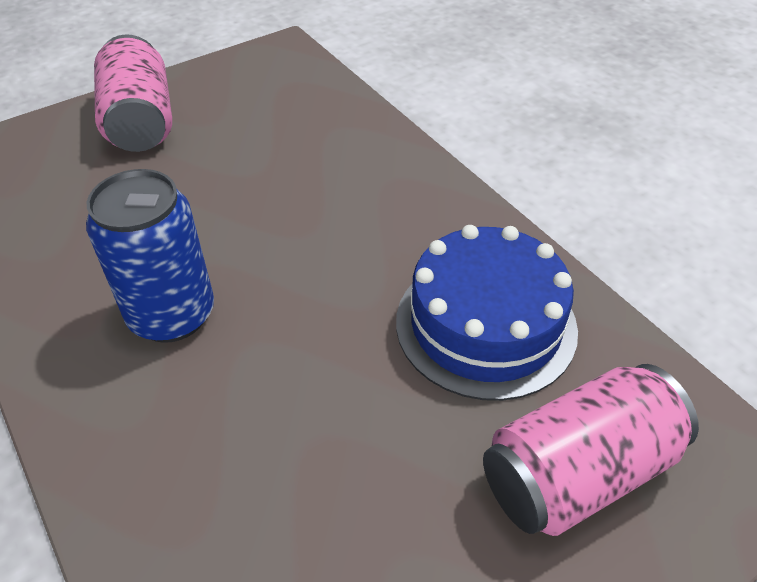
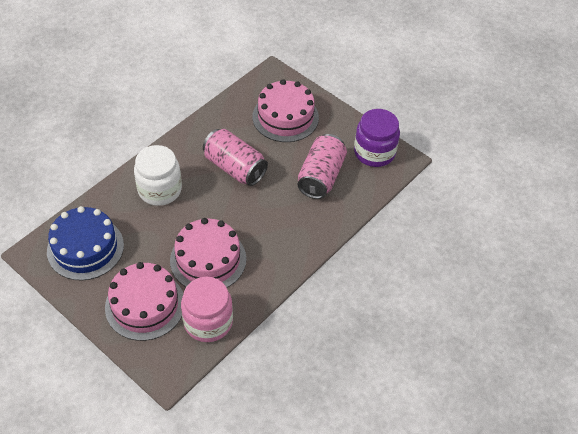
blue can: 1 -> 0
pink cake: 0 -> 3
pink jar: 0 -> 1
purple jar: 0 -> 1
white jar: 0 -> 1

